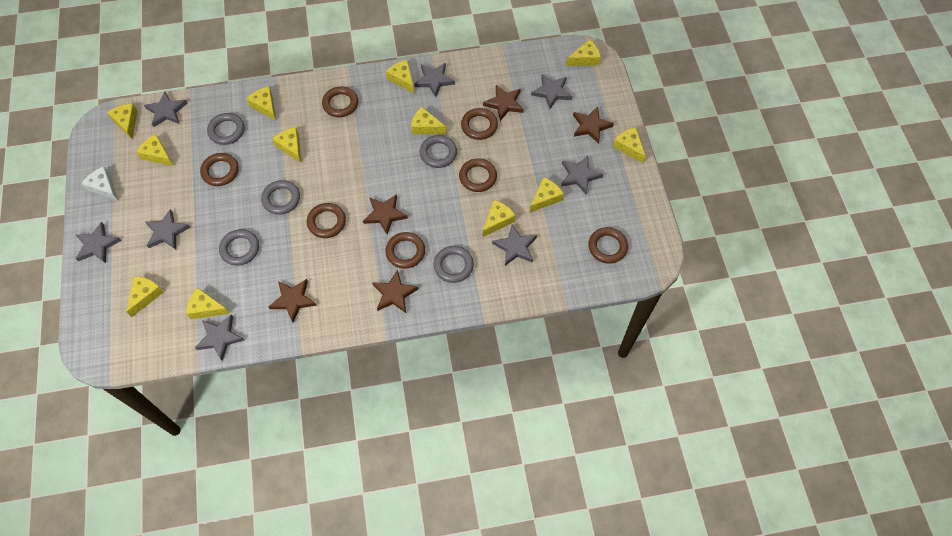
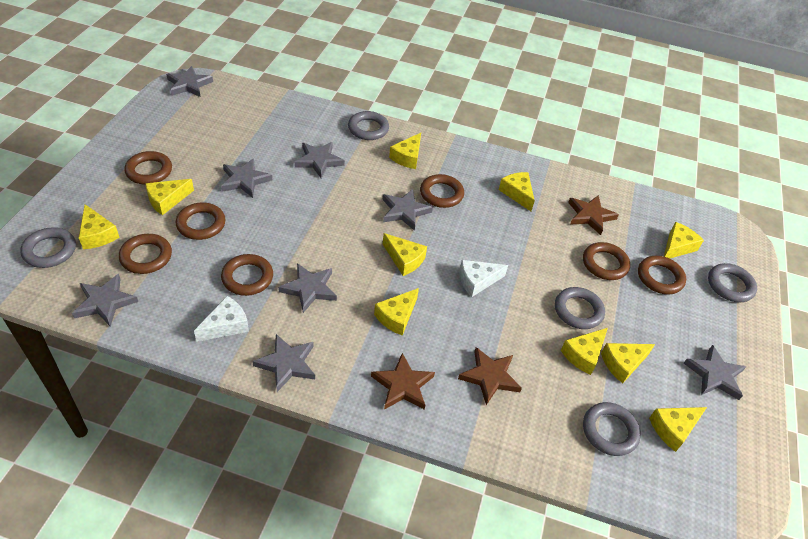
brown star: 5 -> 3
white cheese: 1 -> 2
yellow cheese: 12 -> 10

